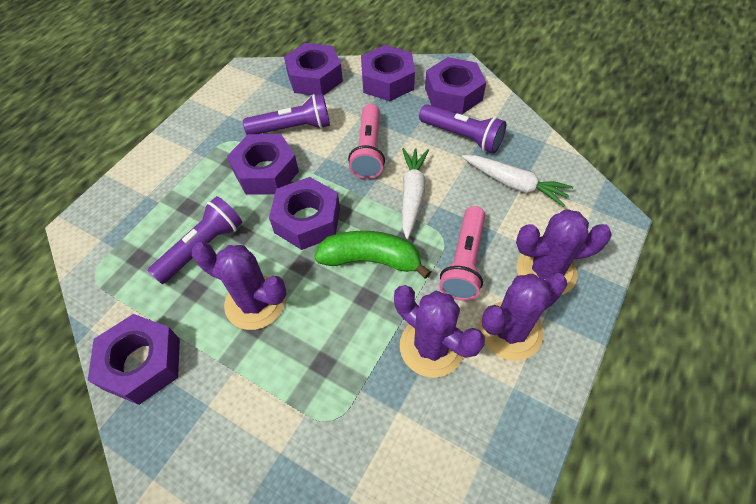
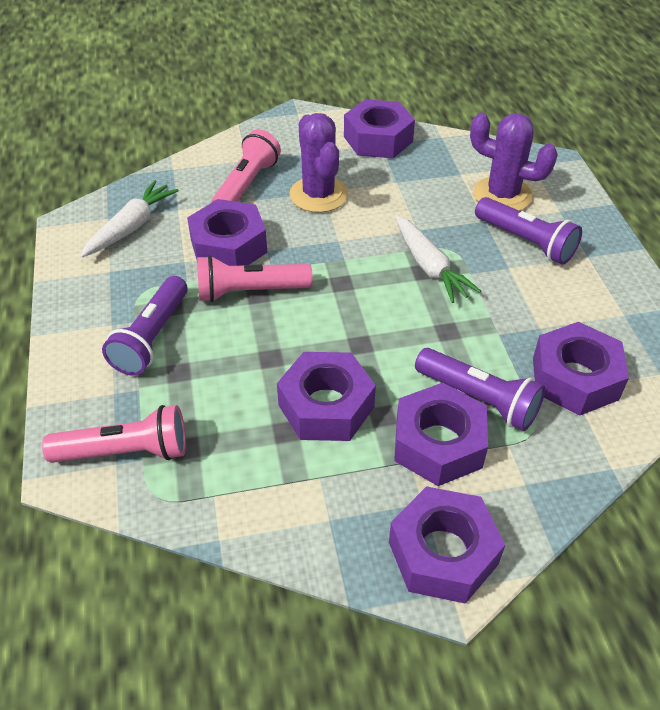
green banana: 1 -> 0
pink flashlight: 2 -> 3
purple cactus: 4 -> 2

